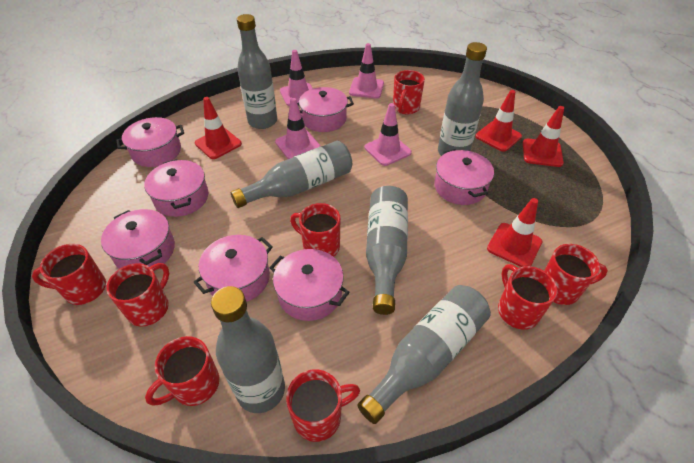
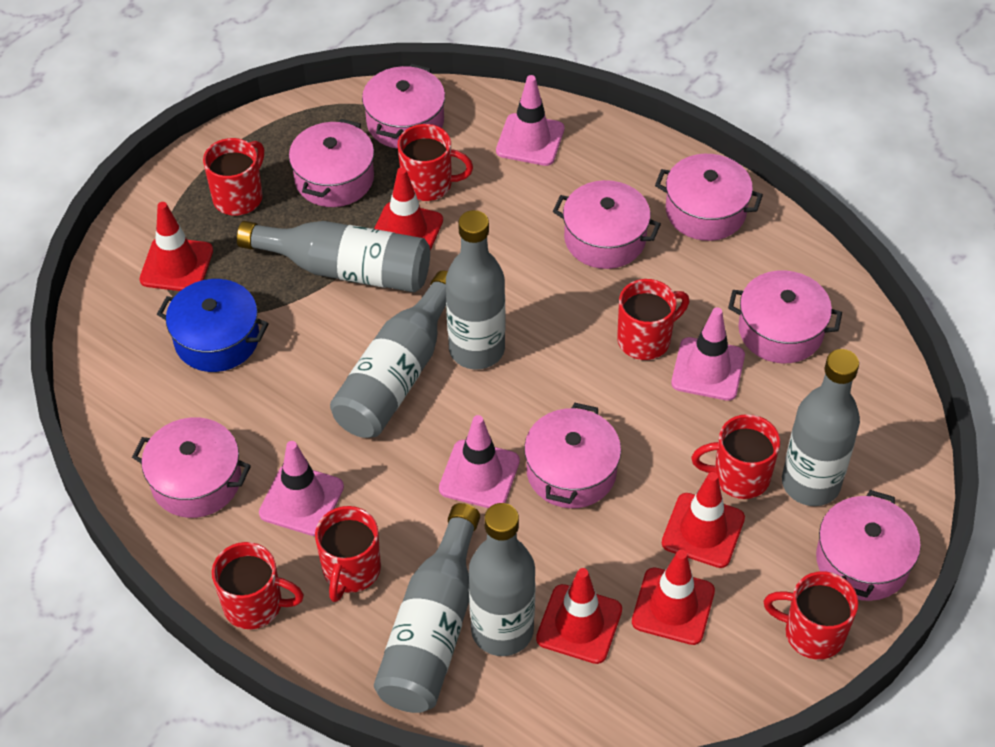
blue pot: 0 -> 1
pink pot: 7 -> 8
red mug: 8 -> 7
red traffic cone: 4 -> 5

